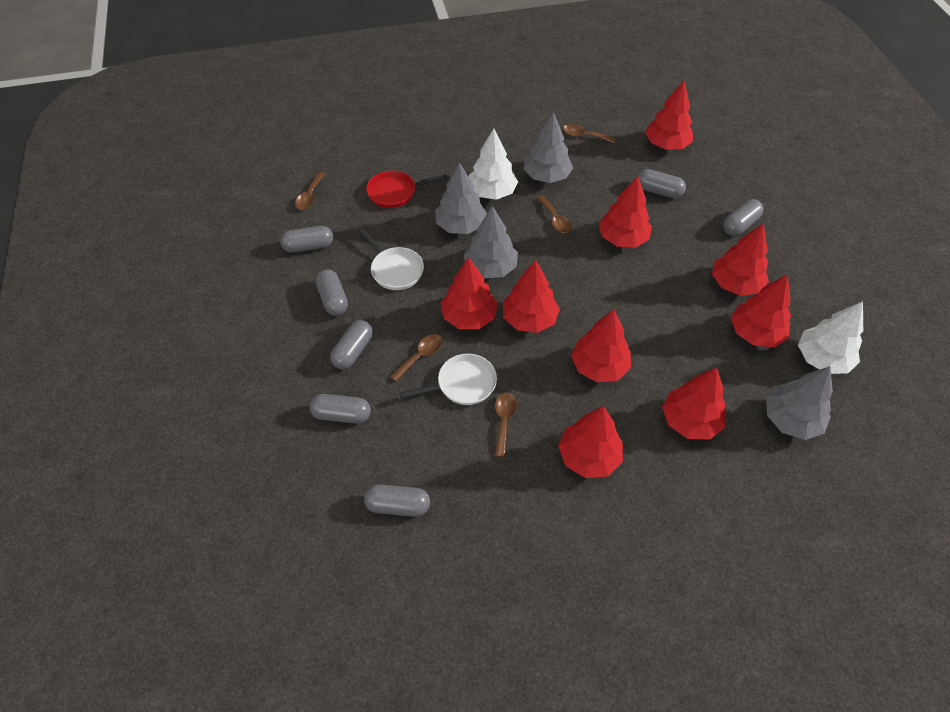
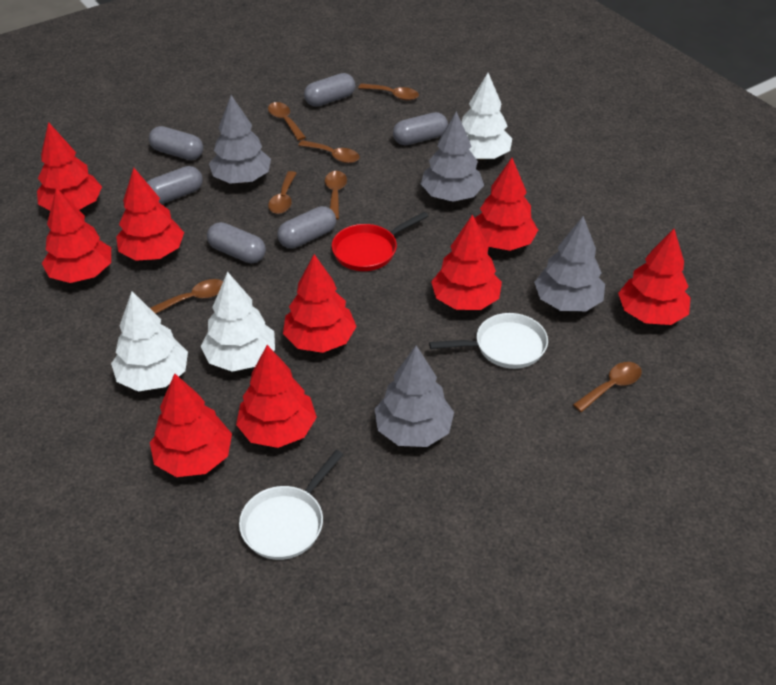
brown spoon: 5 -> 7
grey capsule: 7 -> 6
white tree: 2 -> 3

